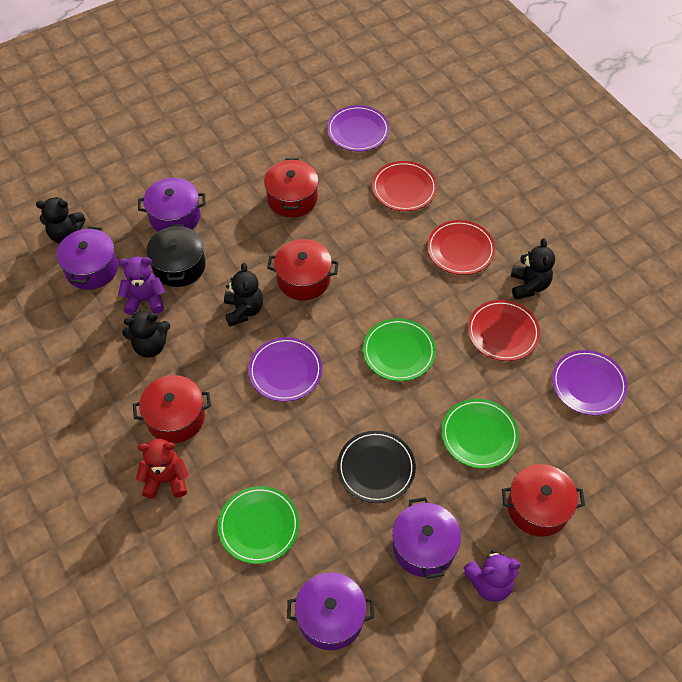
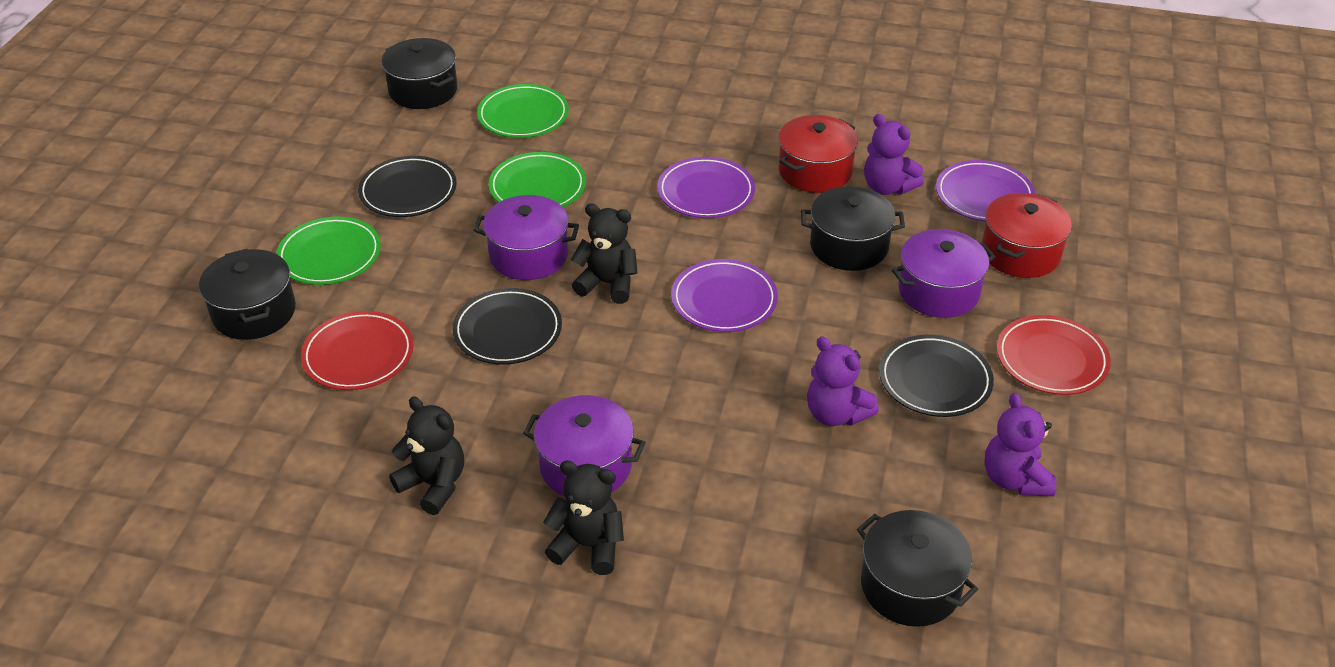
black plate: 1 -> 3
black pot: 1 -> 4
black teddy bear: 4 -> 3
purple pot: 4 -> 3
purple teddy bear: 2 -> 3
red plate: 3 -> 2
red pot: 4 -> 2
red teddy bear: 1 -> 0

